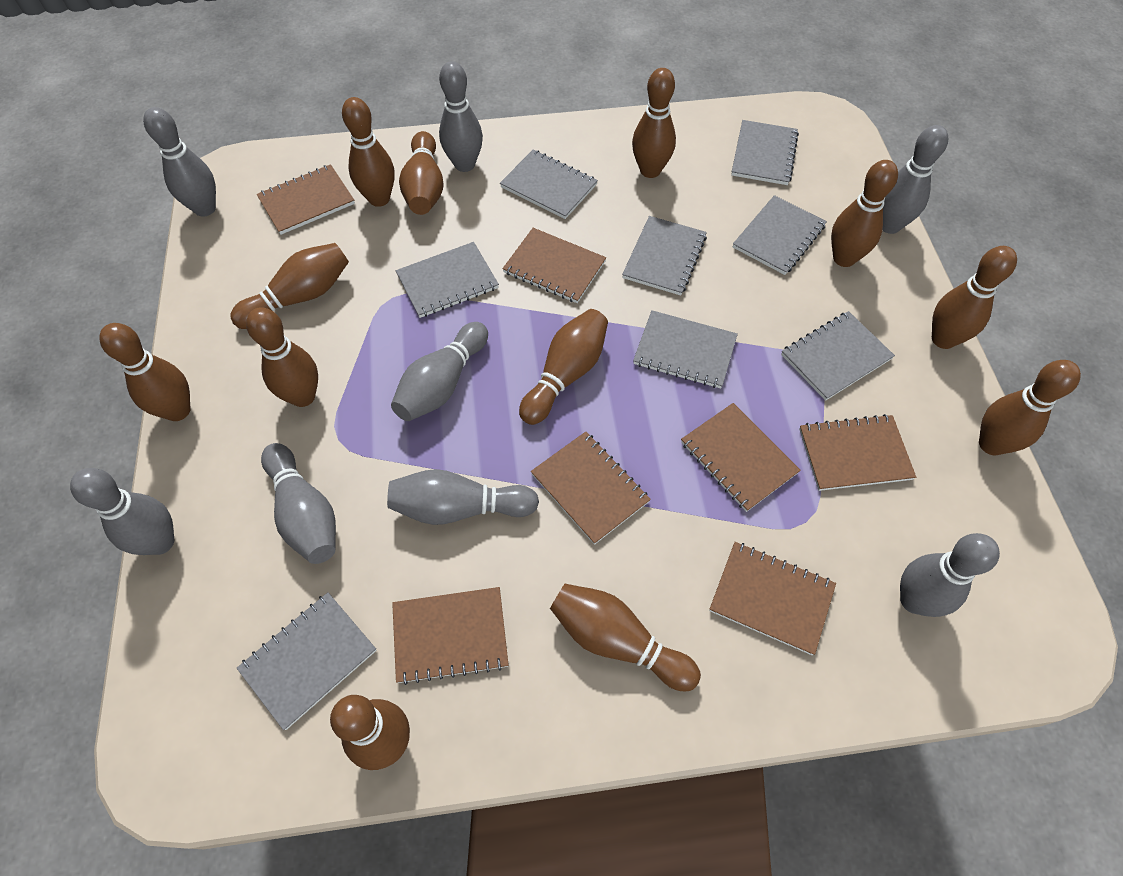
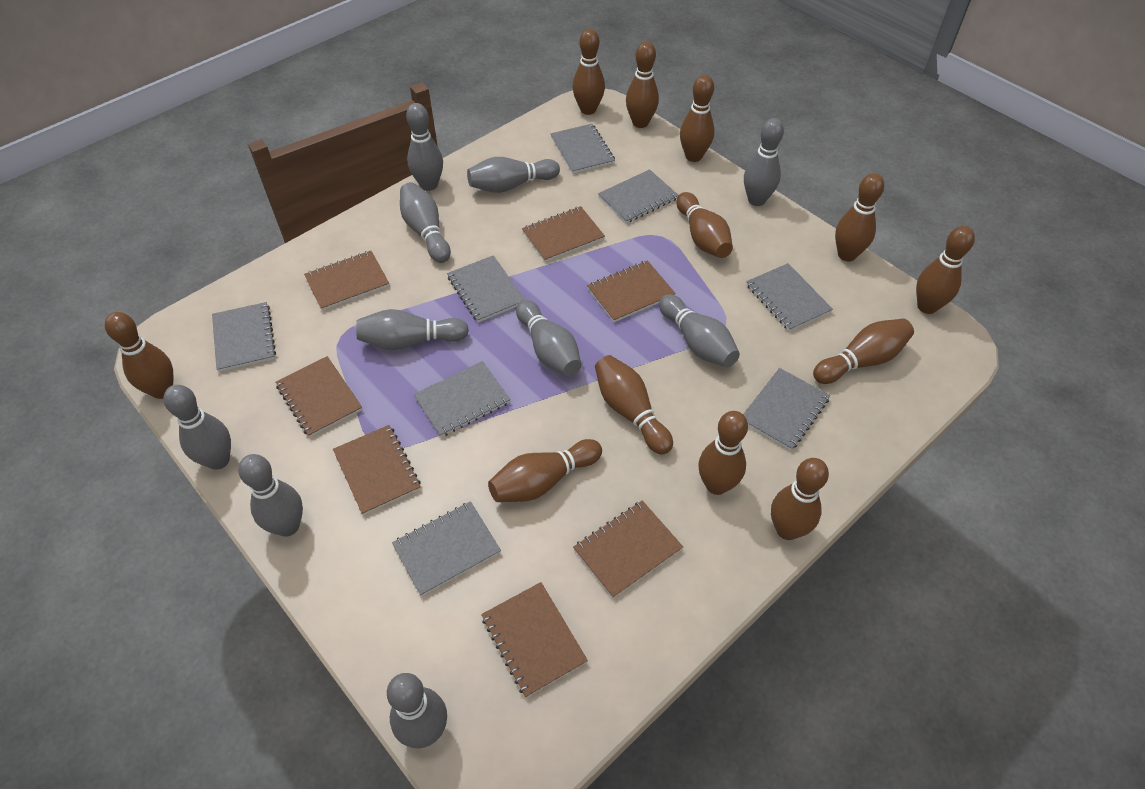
grey bowling pin: 8 -> 10

